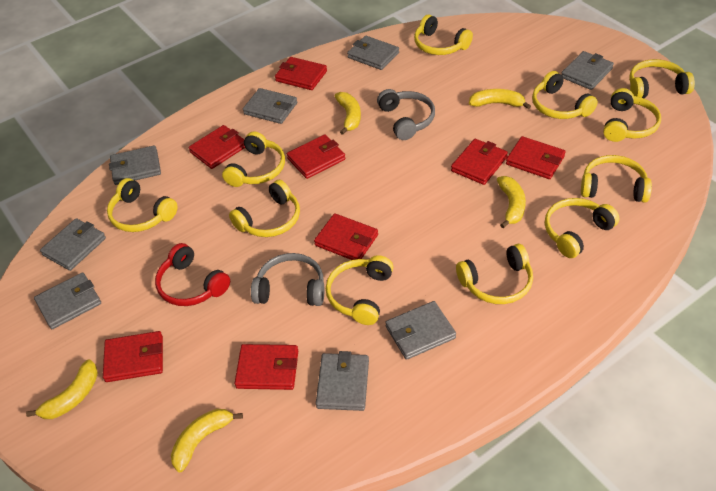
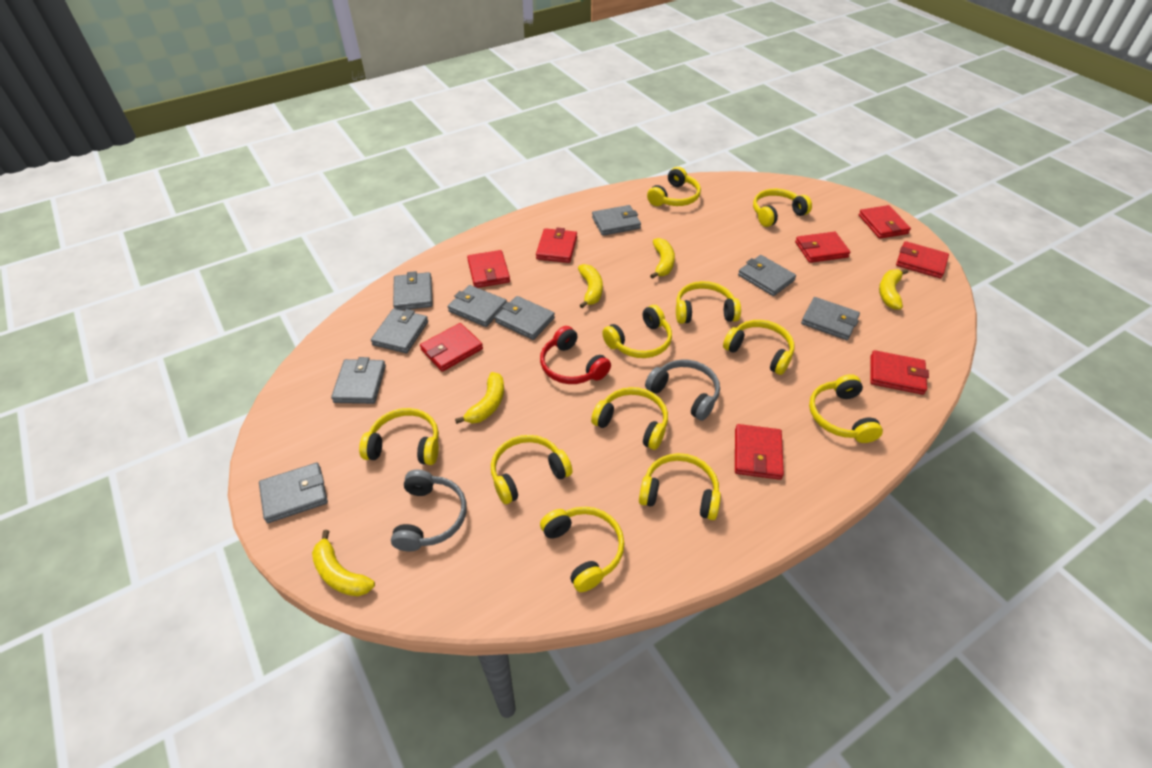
grey wallet: 8 -> 9

